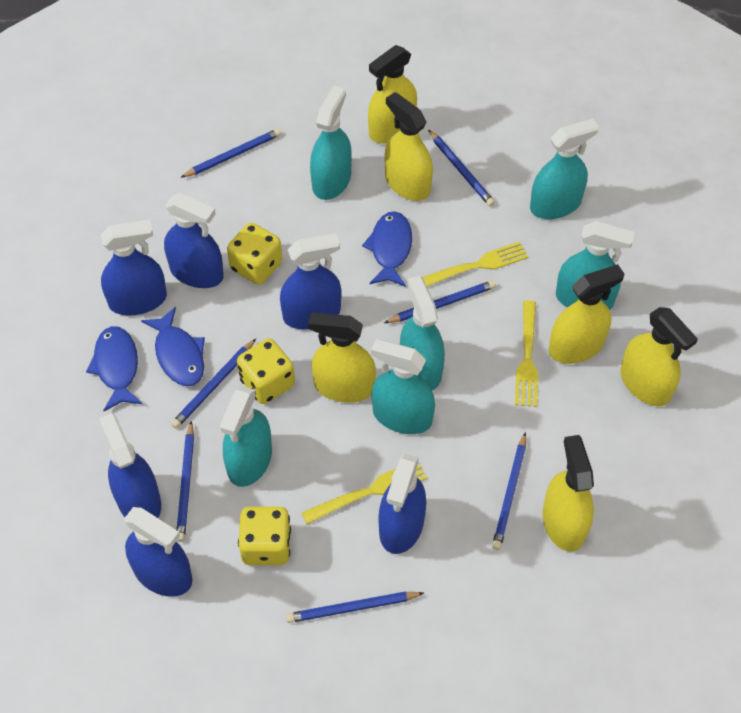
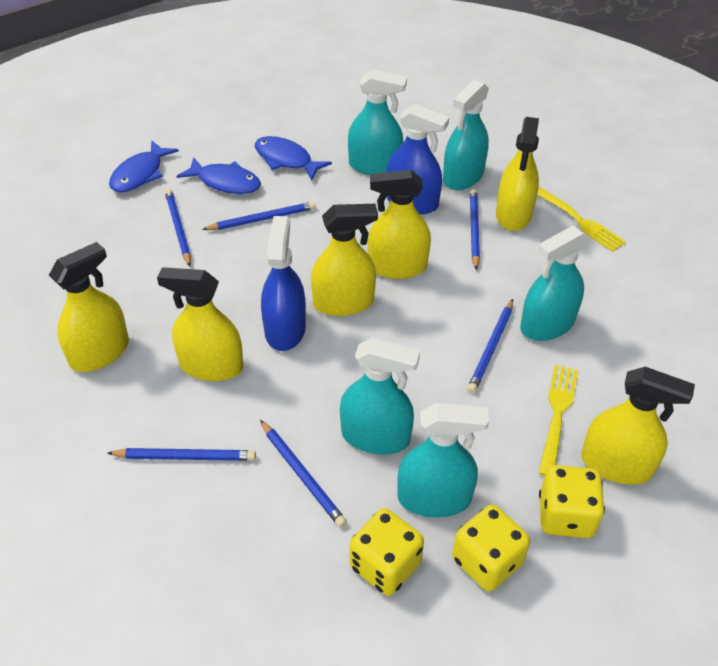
blue pencil: 7 -> 6
blue spray bottle: 6 -> 2
turquoise spray bottle: 6 -> 5
yellow fork: 3 -> 2

